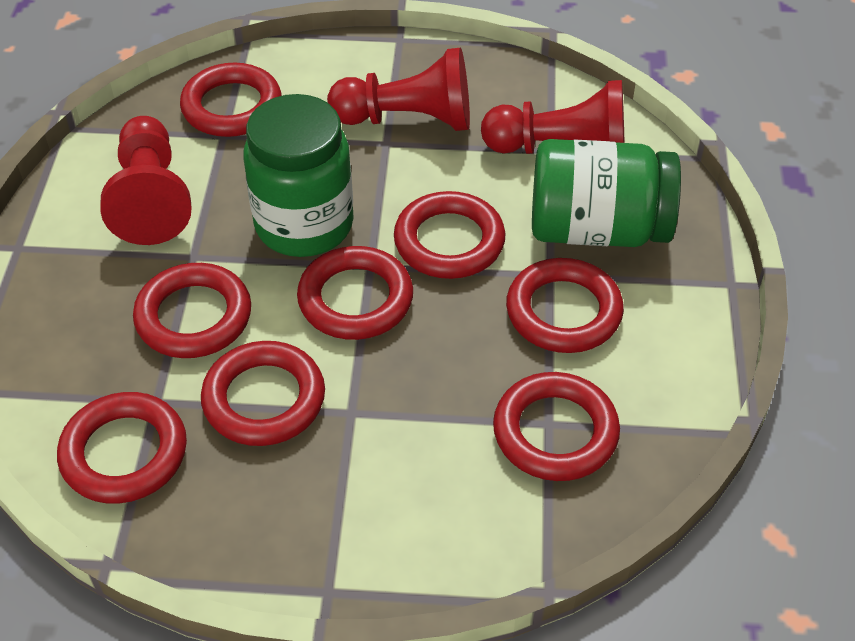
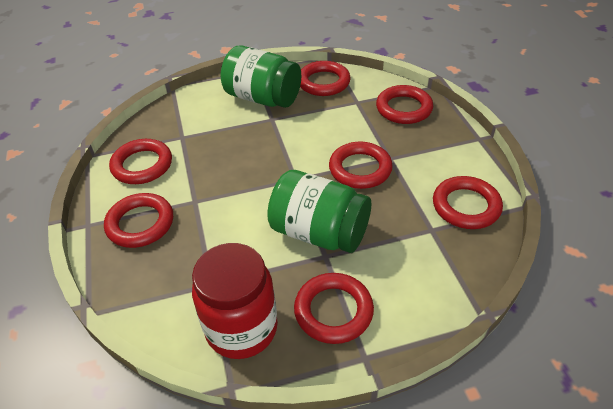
red jar: 0 -> 1
red pawn: 3 -> 0
red ring: 8 -> 7

